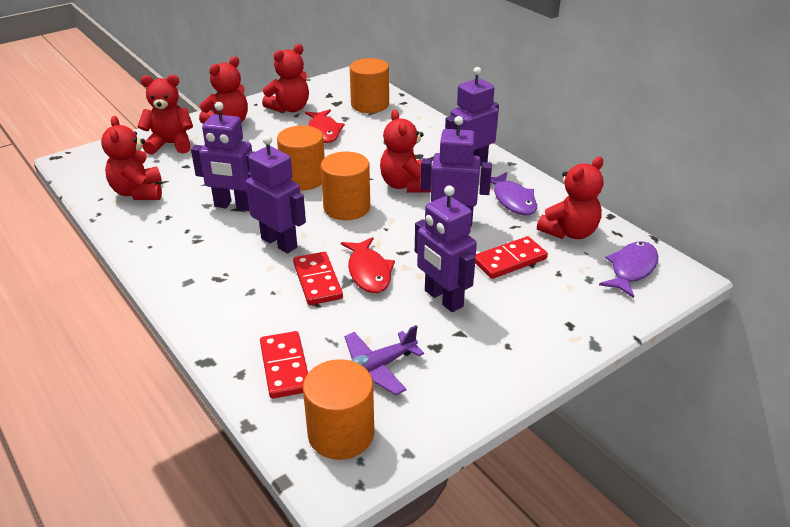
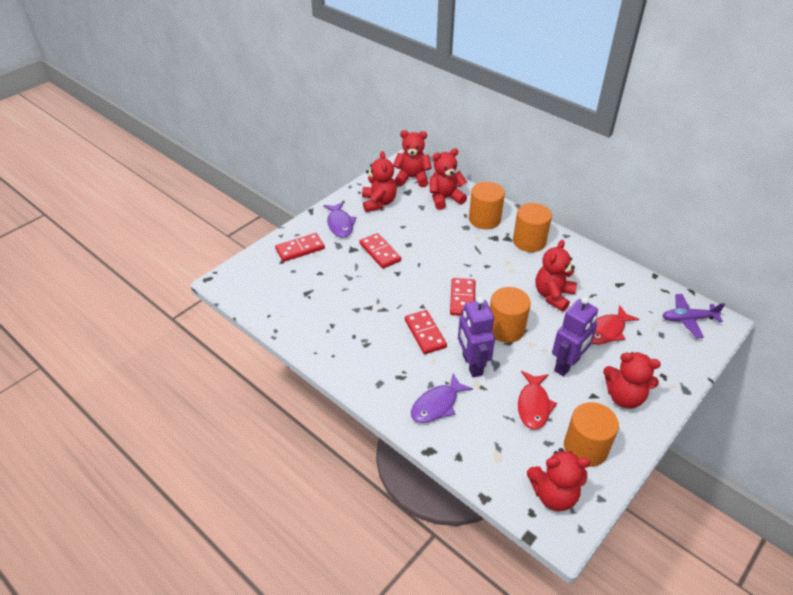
purple robot: 5 -> 2
red domino: 3 -> 4

